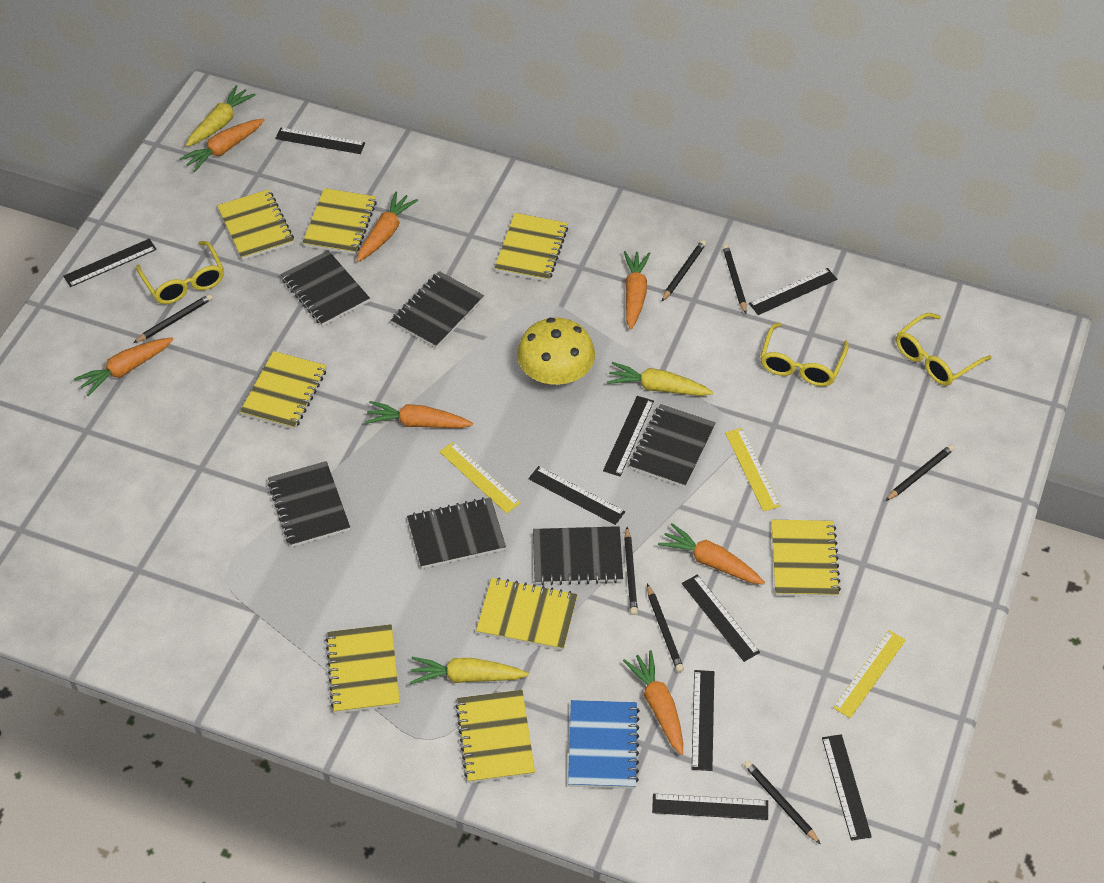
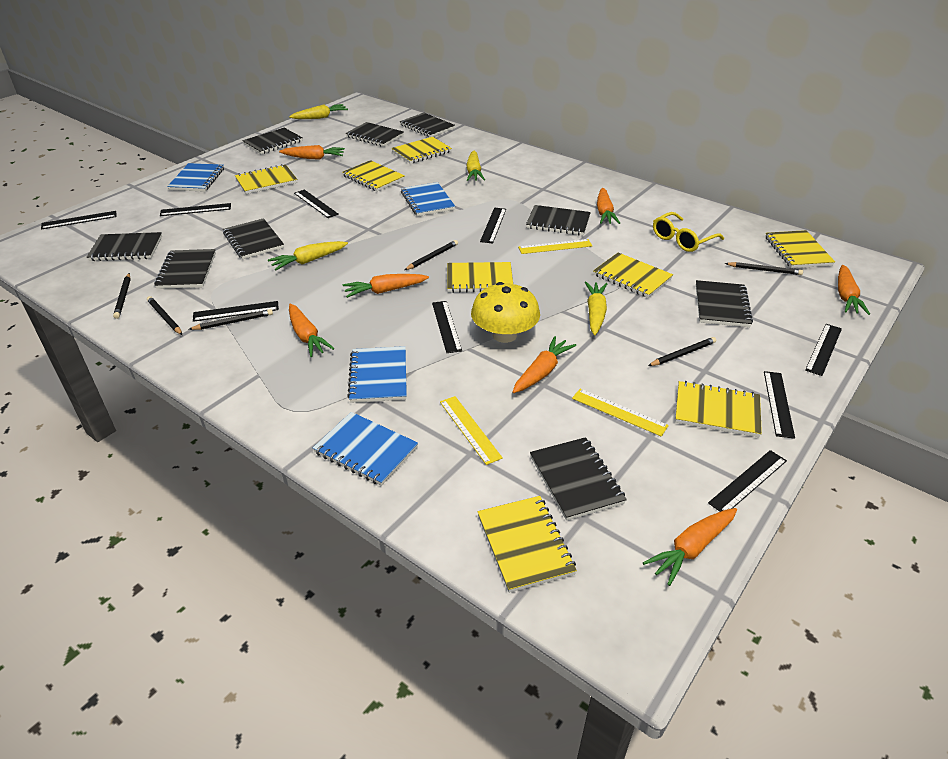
black notebook: 6 -> 9
black pencil: 7 -> 6
blue notebook: 1 -> 4
yellow carrot: 3 -> 4
yellow glasses: 3 -> 1

